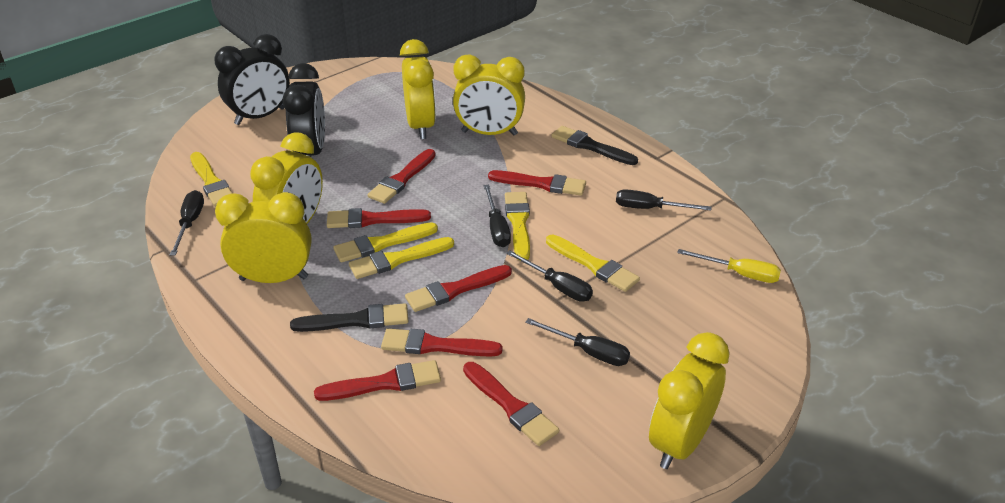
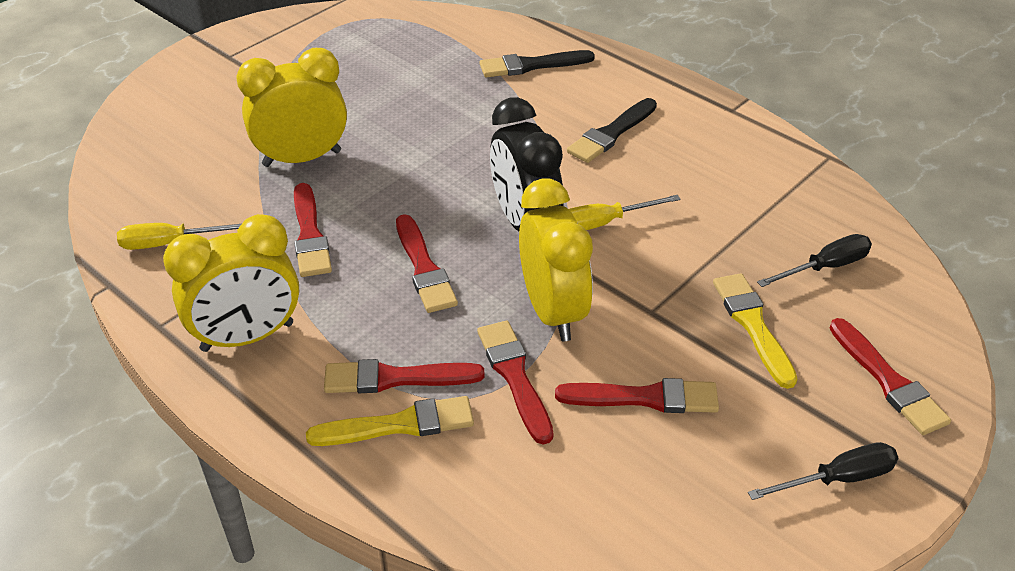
black clock: 2 -> 1
black screwdriver: 5 -> 2
red brush: 7 -> 6
yellow brush: 5 -> 2
yellow clock: 5 -> 3
yellow screwdriver: 1 -> 2

